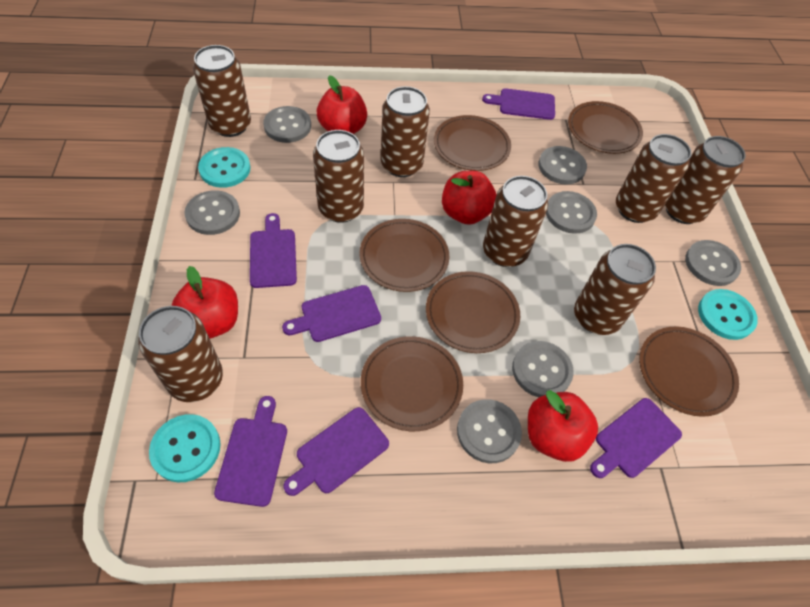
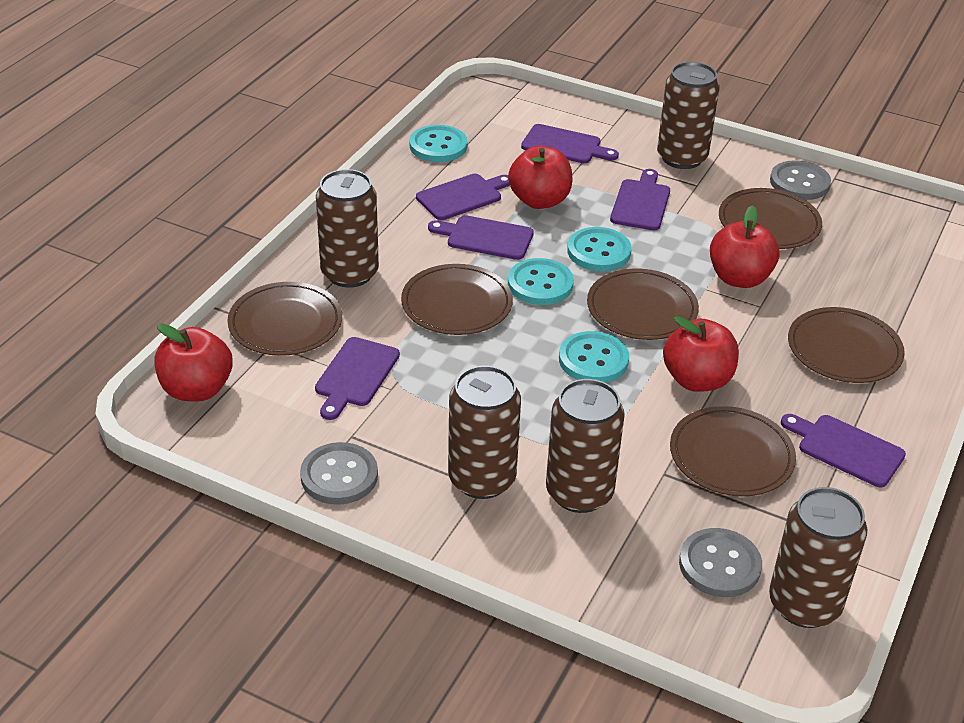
brown can: 8 -> 5
grey button: 7 -> 3
turquoise button: 3 -> 4

